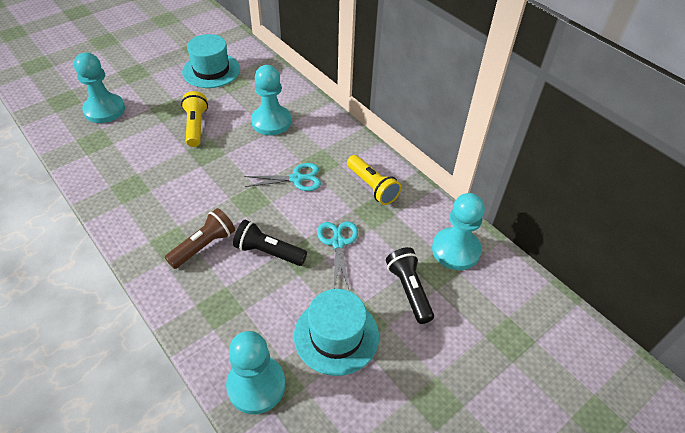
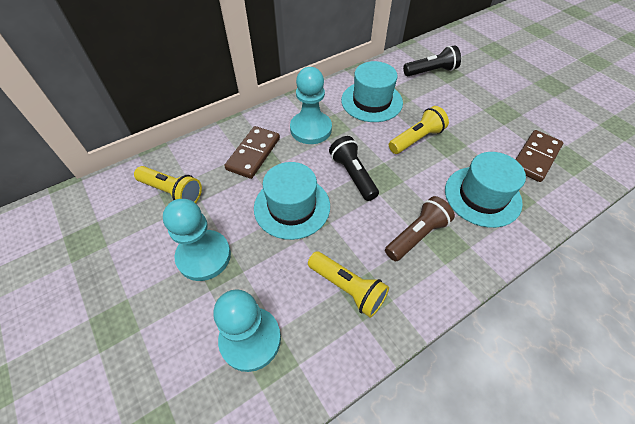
brown domino: 0 -> 2
turquoise hat: 2 -> 3
turquoise pawn: 4 -> 3
turquoise scissors: 2 -> 0
yellow flashlight: 2 -> 3

